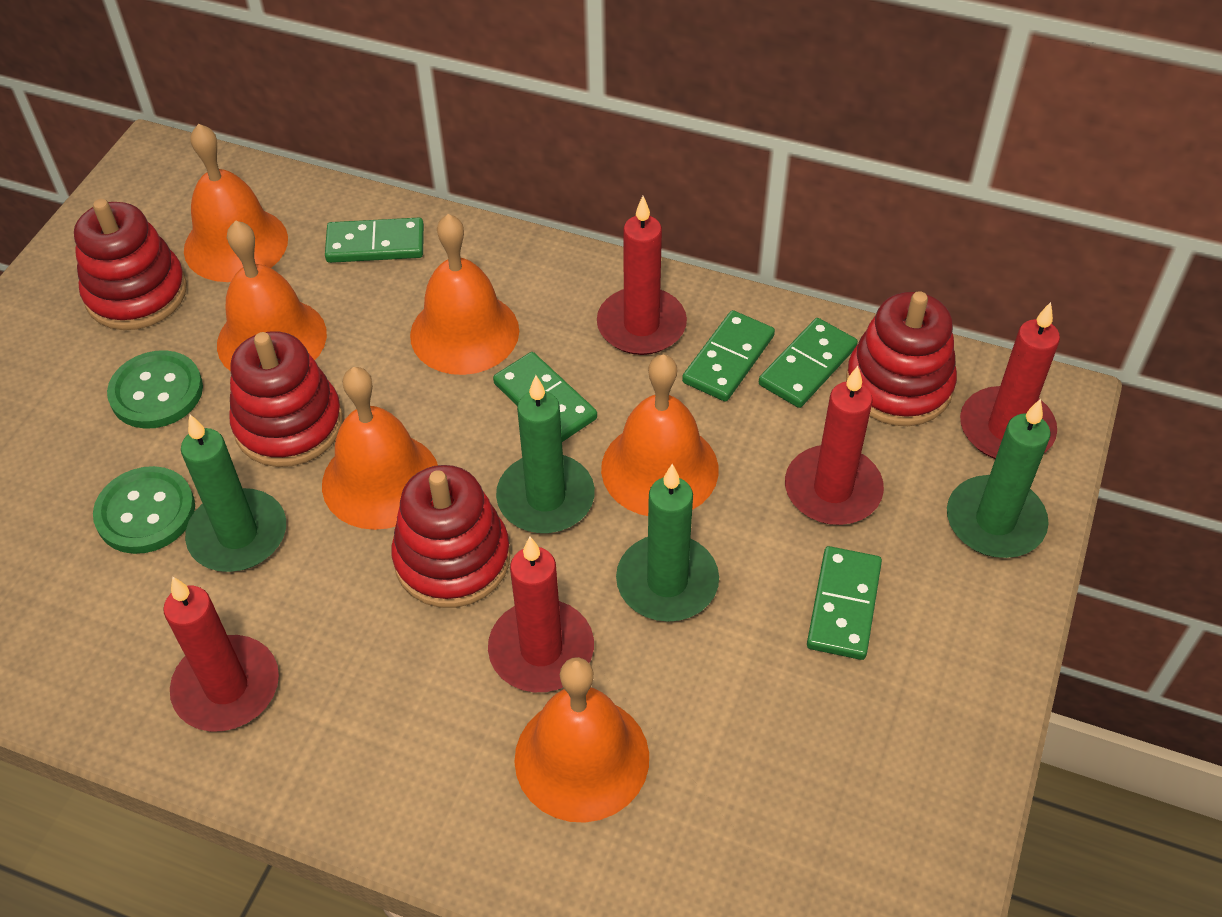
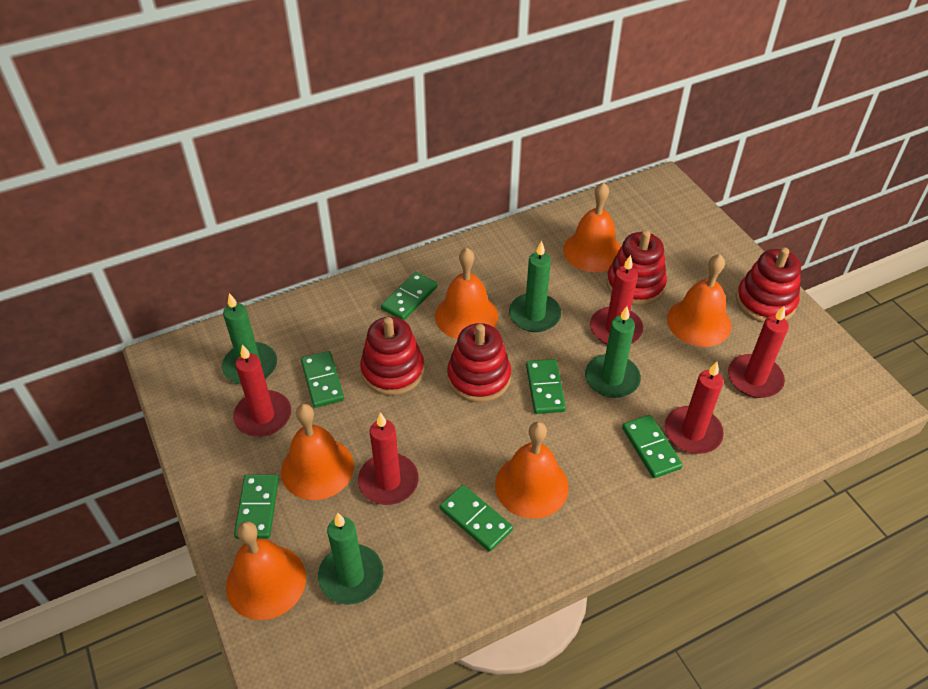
green button: 2 -> 0
green domino: 5 -> 6

